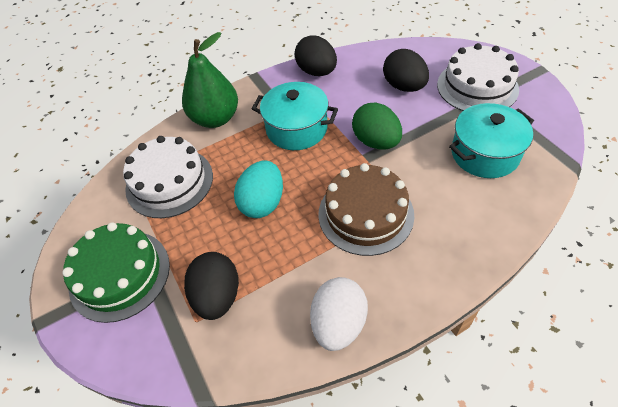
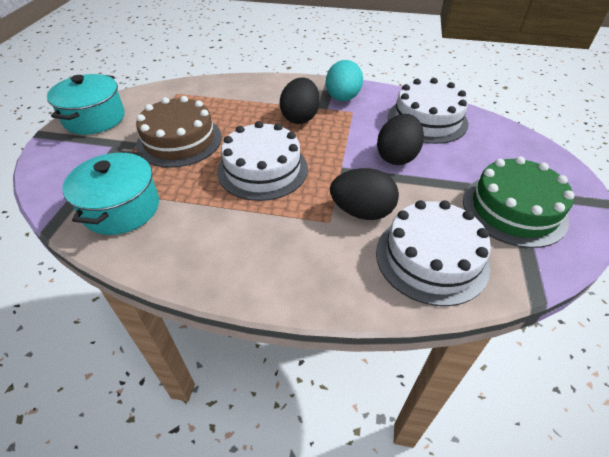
green egg: 1 -> 0
green pear: 1 -> 0
white cake: 2 -> 3
white egg: 1 -> 0

